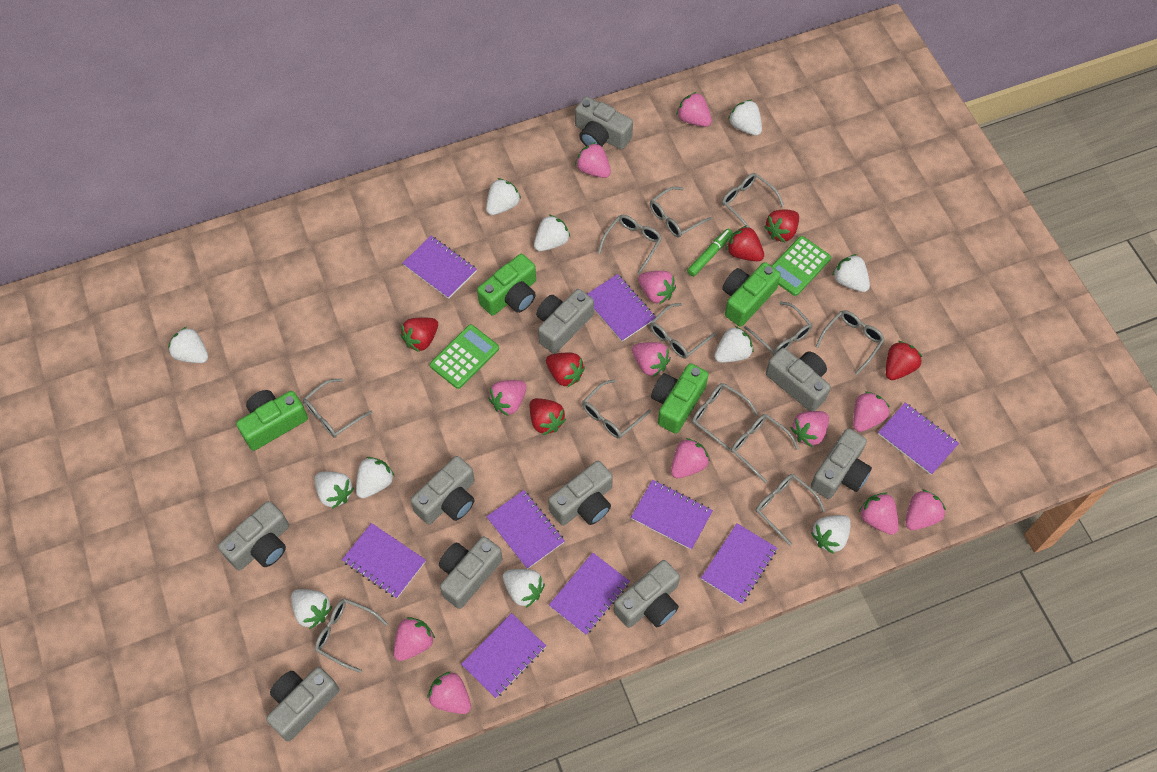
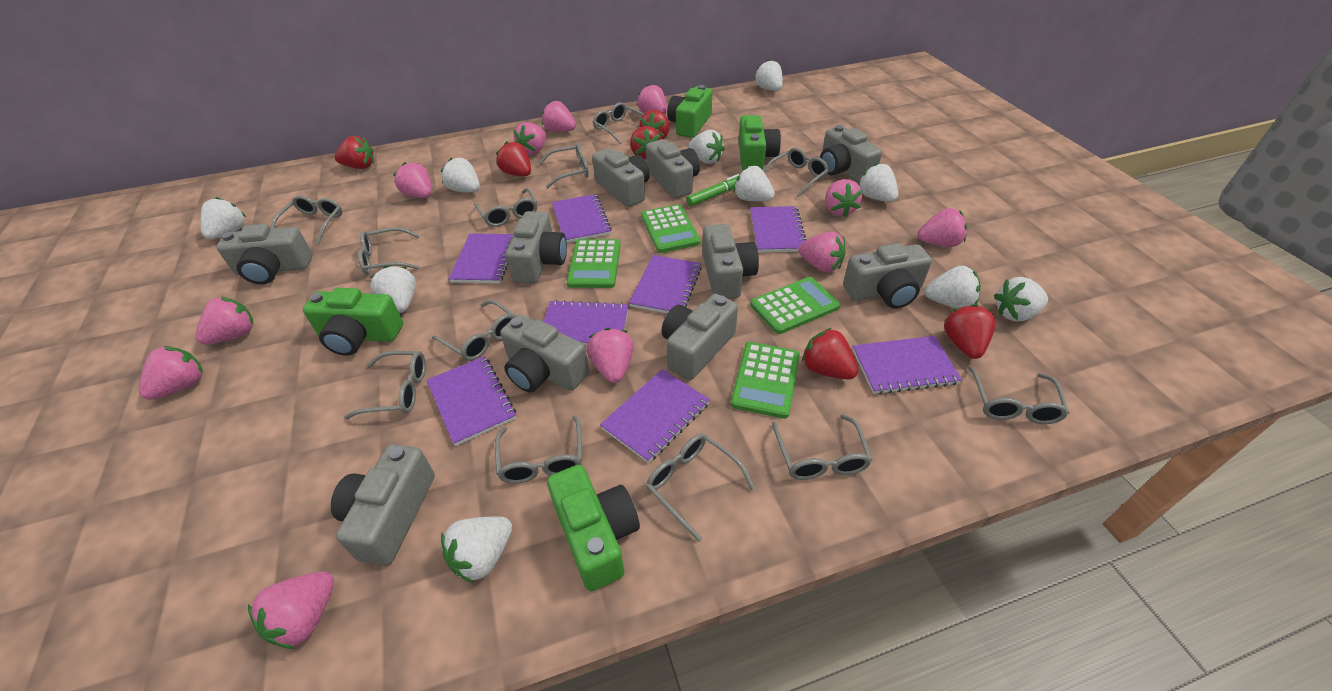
green calculator: 2 -> 4
pink strawberry: 12 -> 11
purple notebook: 9 -> 8
white strawberry: 11 -> 10

